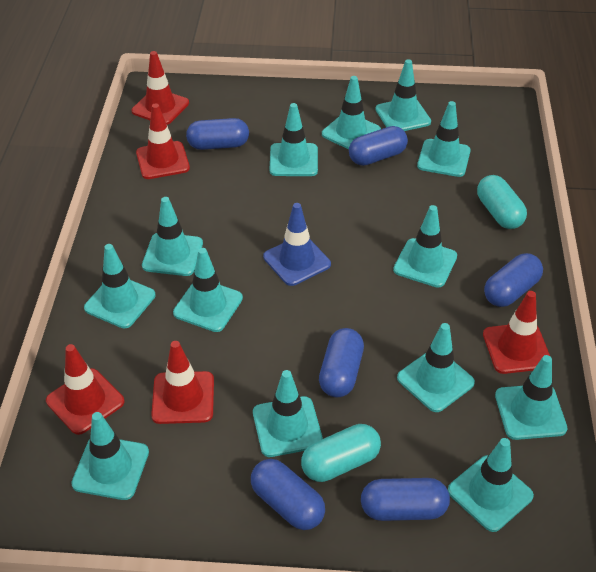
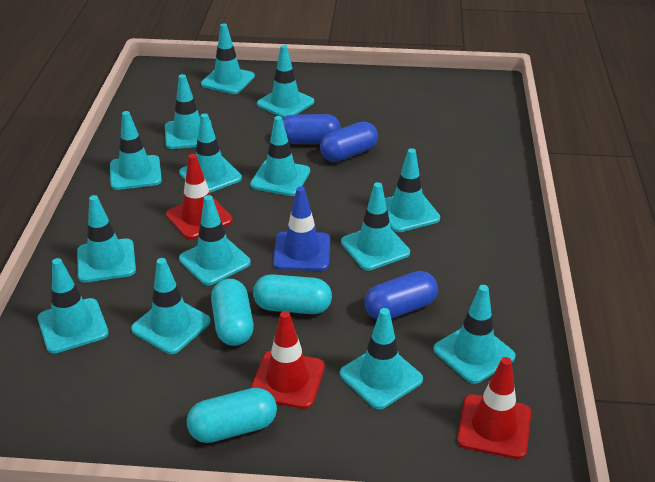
blue capsule: 6 -> 3
red traffic cone: 5 -> 3
turquoise capsule: 2 -> 3
turquoise traffic cone: 13 -> 14

